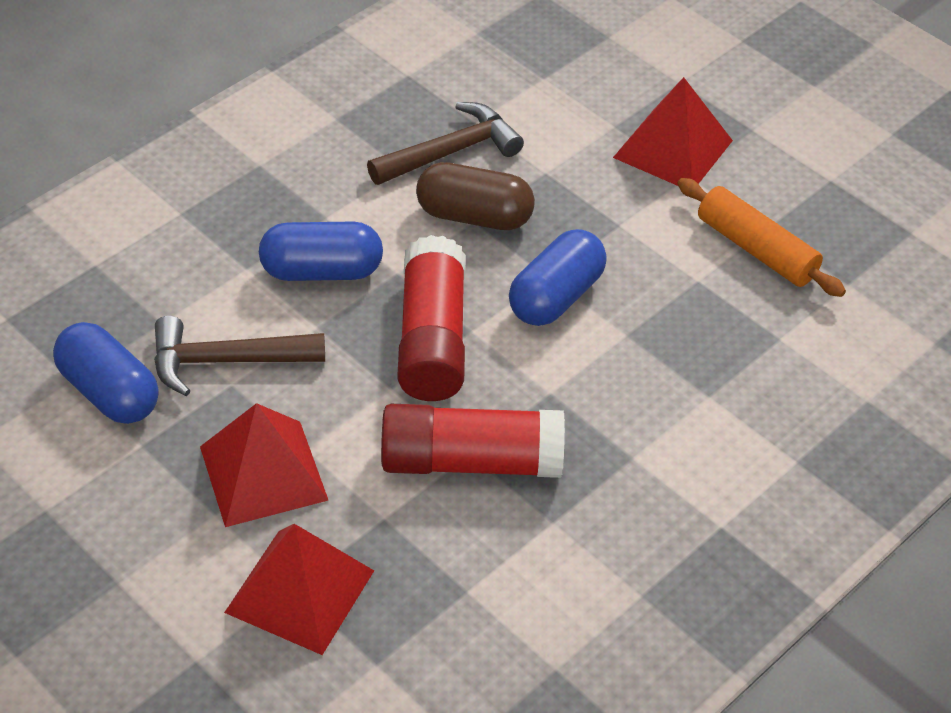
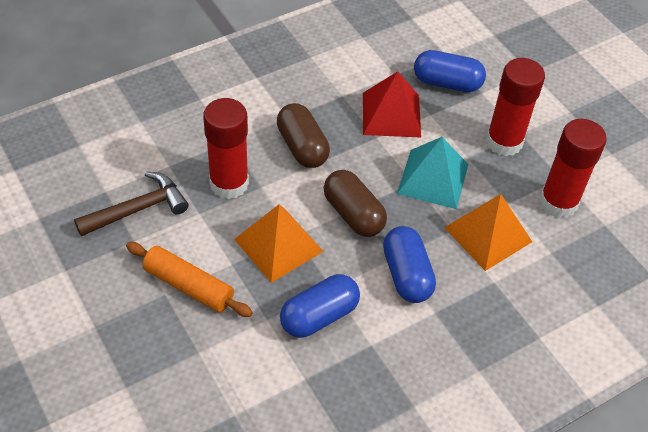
brown capsule: 1 -> 2
brown hammer: 2 -> 1
orange pyramid: 0 -> 2
red glue stick: 2 -> 3
red pyramid: 3 -> 1
turquoise pyramid: 0 -> 1

